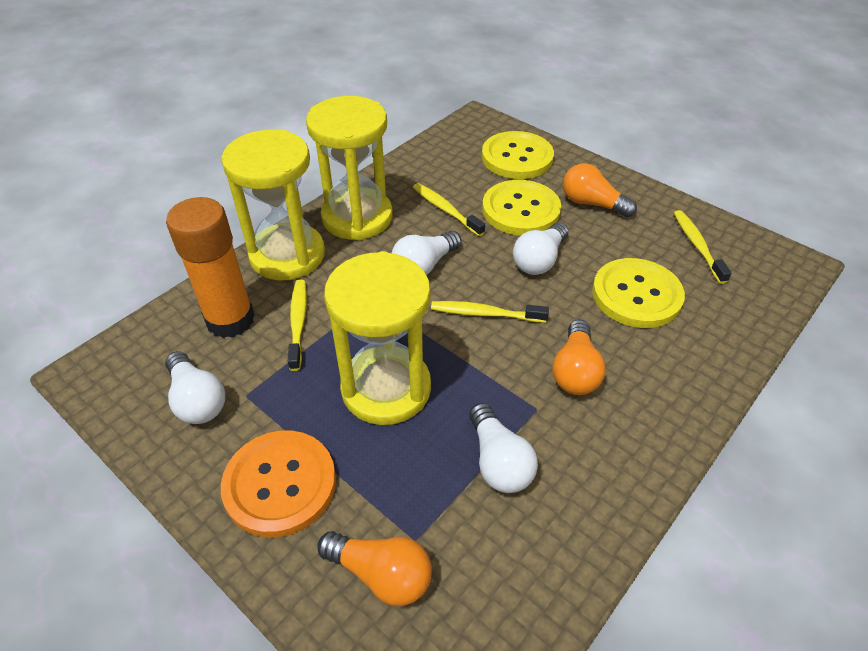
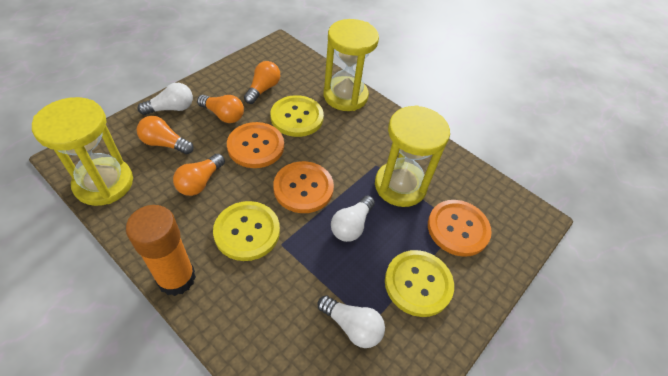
orange button: 1 -> 3
orange light bulb: 3 -> 4
white light bulb: 4 -> 3
yellow toothbrush: 4 -> 0

